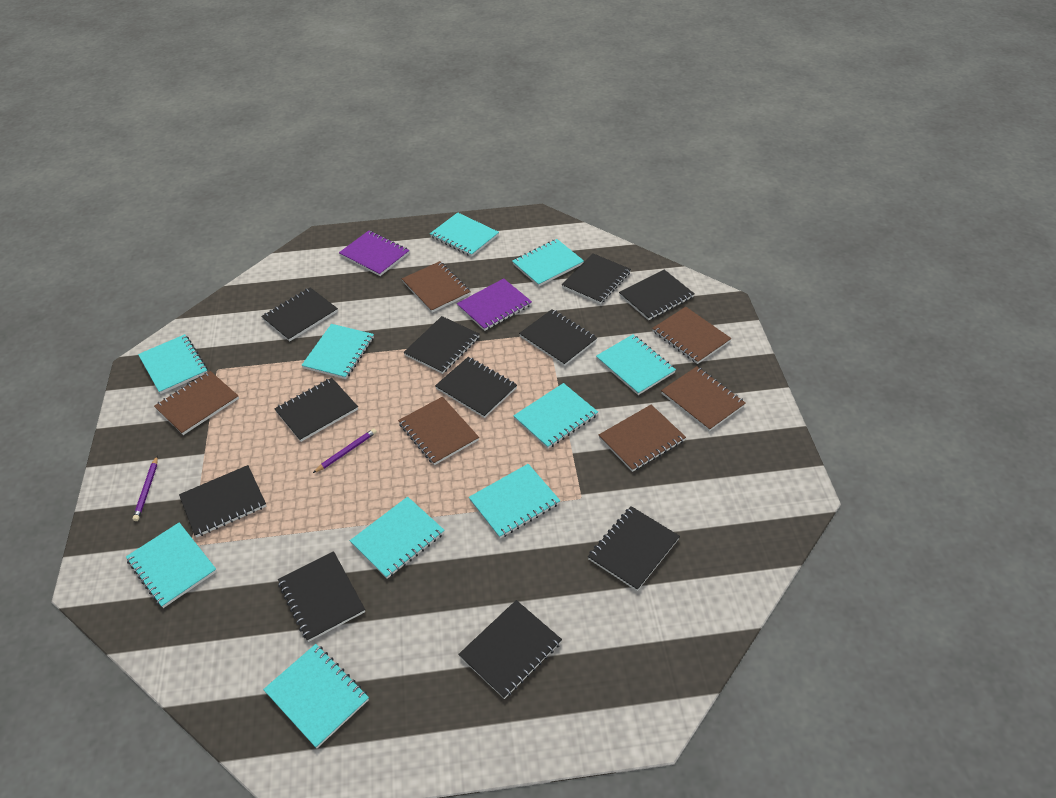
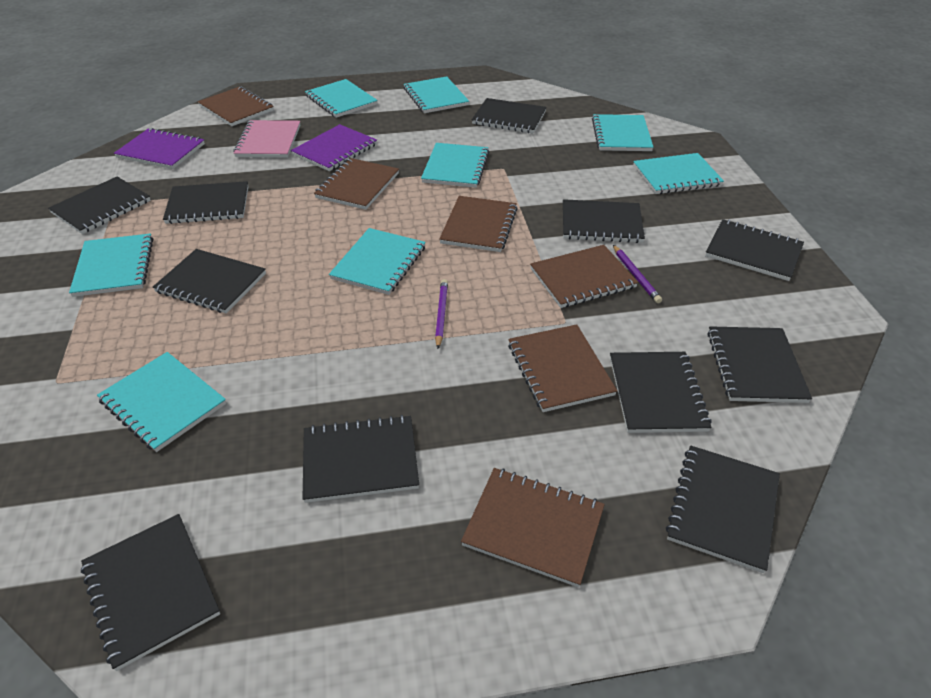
pink notebook: 0 -> 1
turquoise notebook: 10 -> 8

